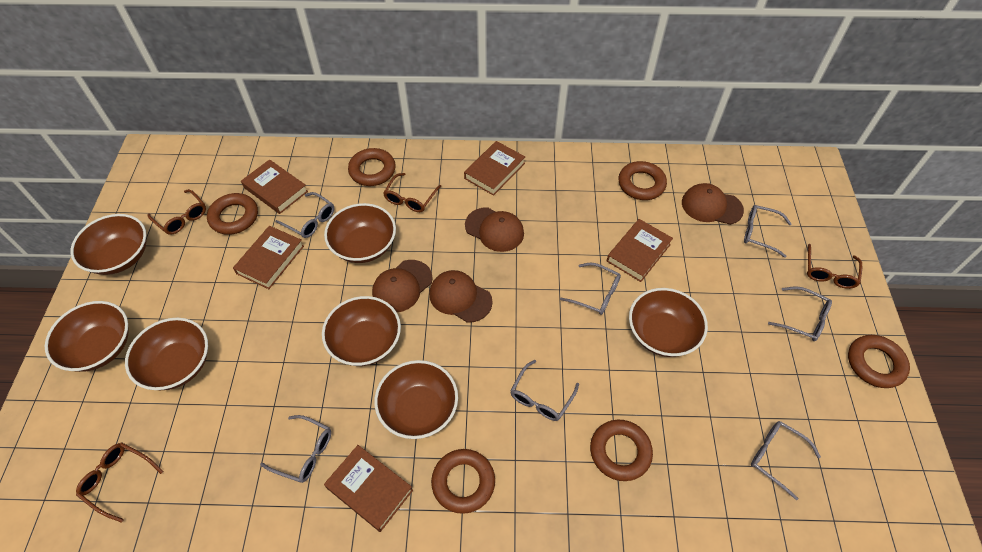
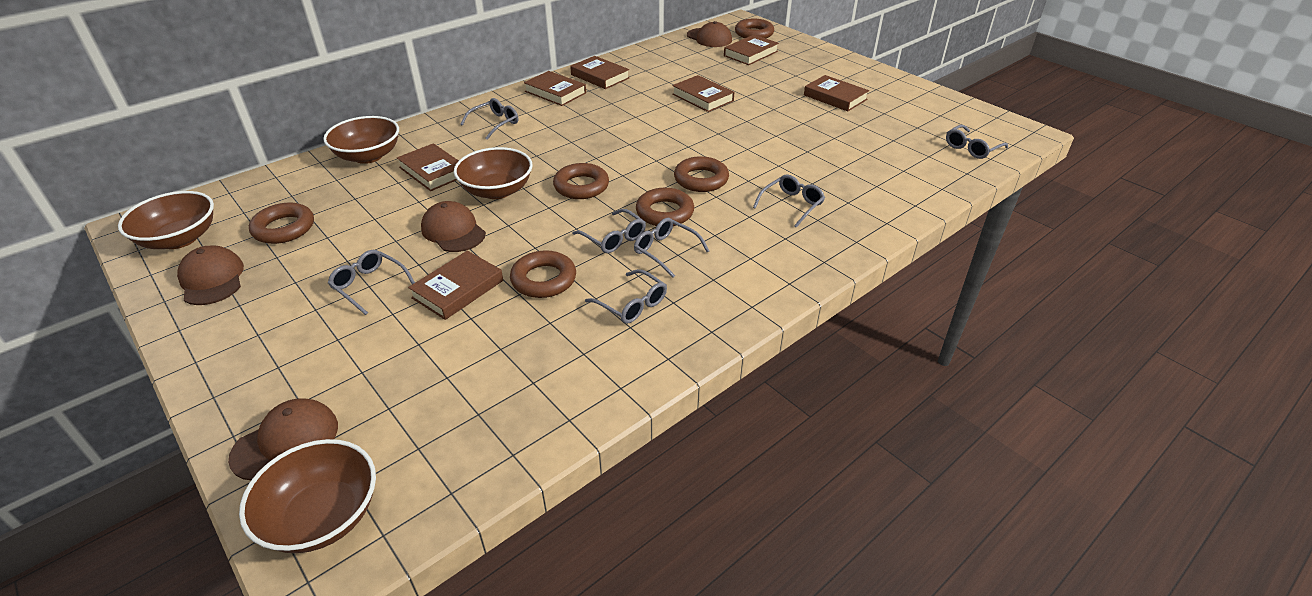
brown book: 5 -> 7
brown bowl: 7 -> 4
brown glasses: 4 -> 0

